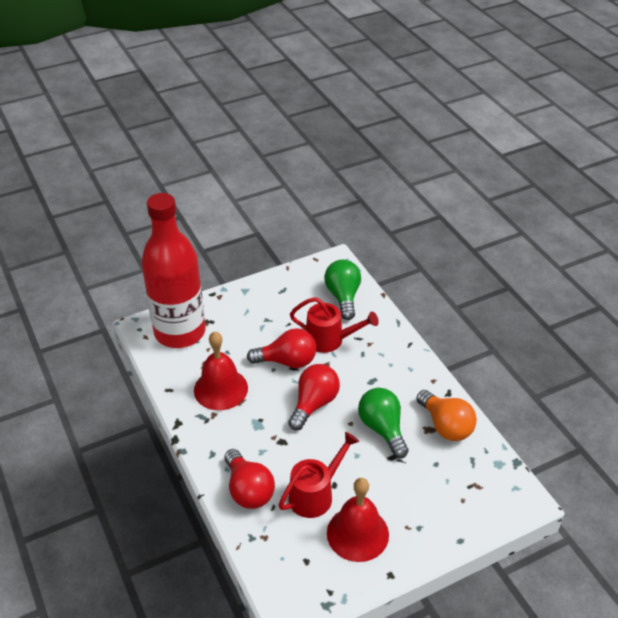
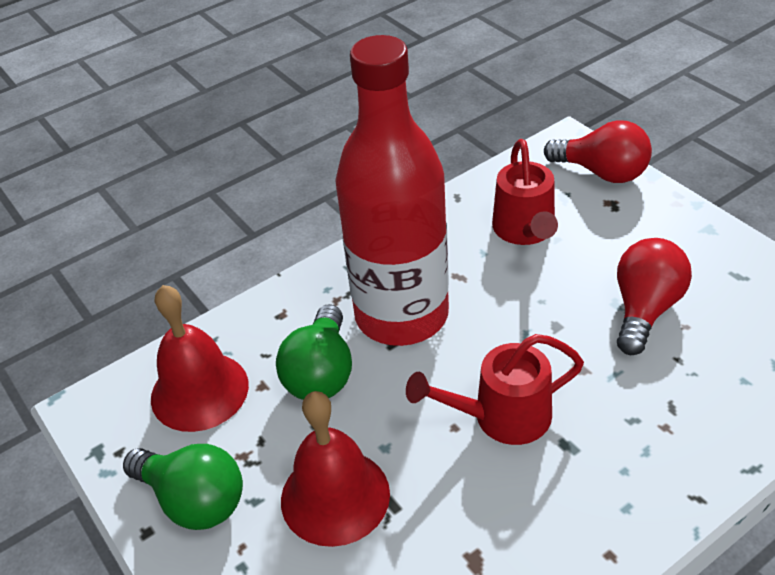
orange light bulb: 1 -> 0
red light bulb: 3 -> 2

